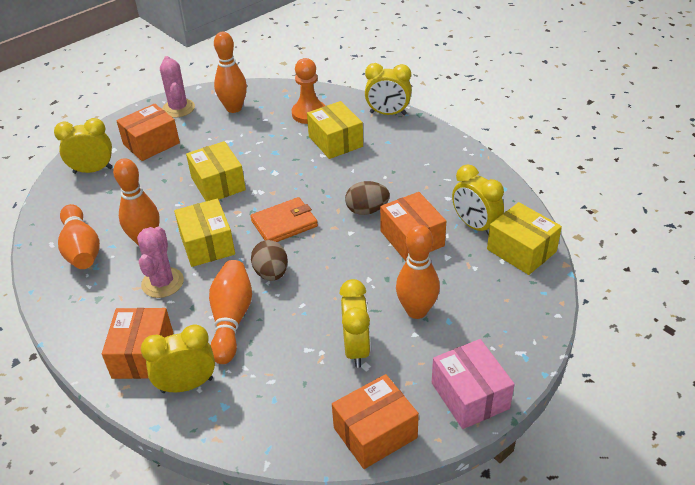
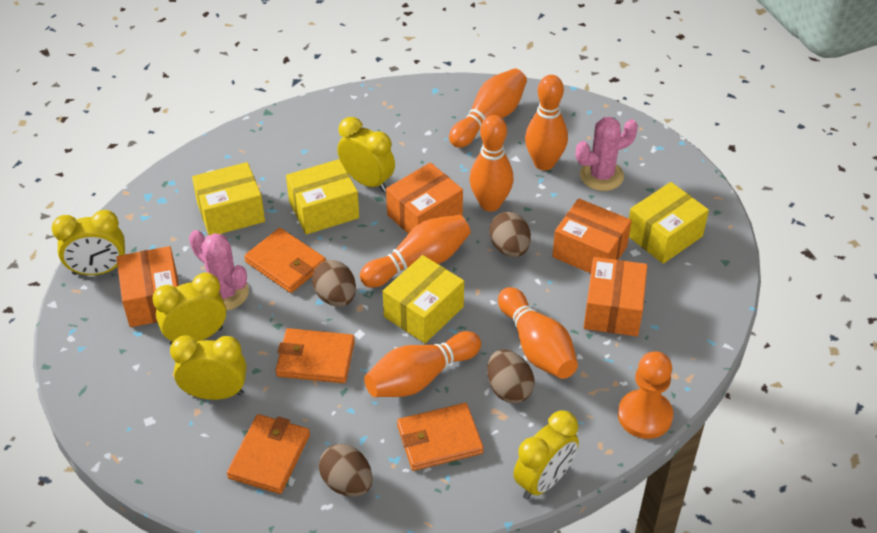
brown egg: 2 -> 4
orange bowling pin: 5 -> 6
orange wallet: 1 -> 4
pink box: 1 -> 0

